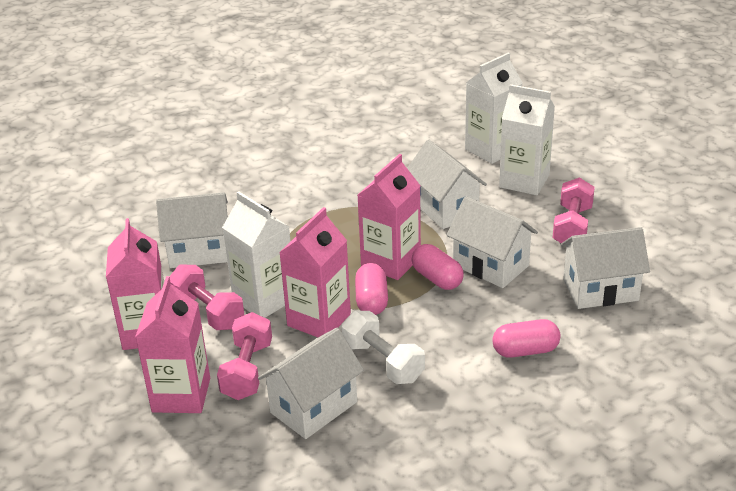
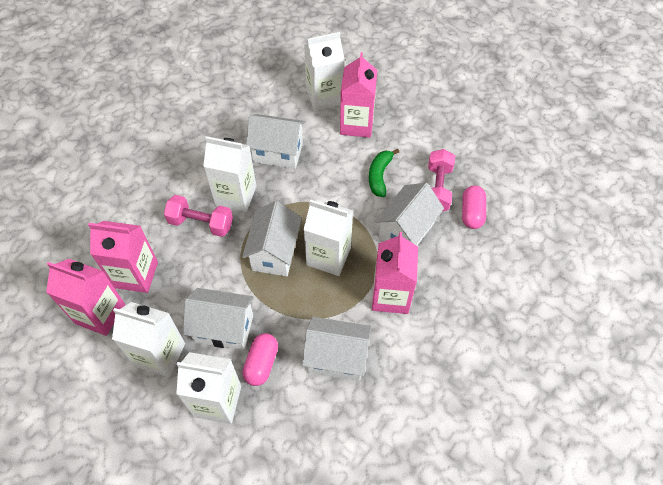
green banana: 0 -> 1
pink capsule: 3 -> 2
pink dumbbell: 3 -> 2
white carton: 3 -> 5
white dumbbell: 1 -> 0

